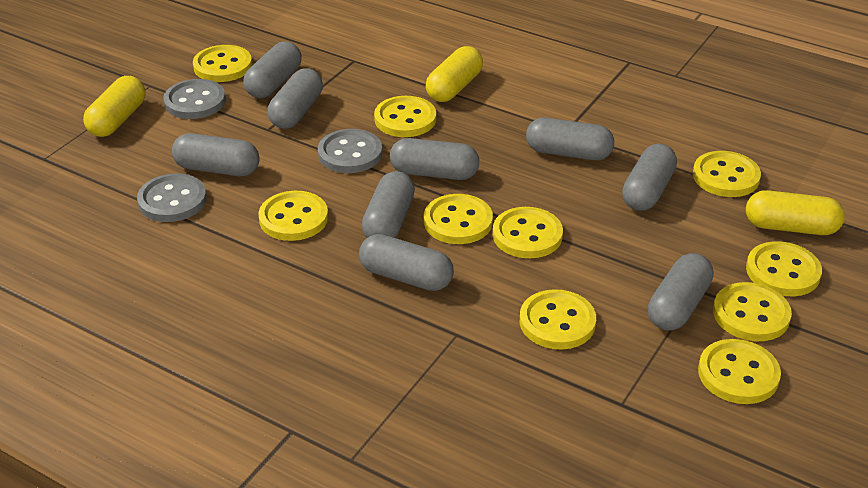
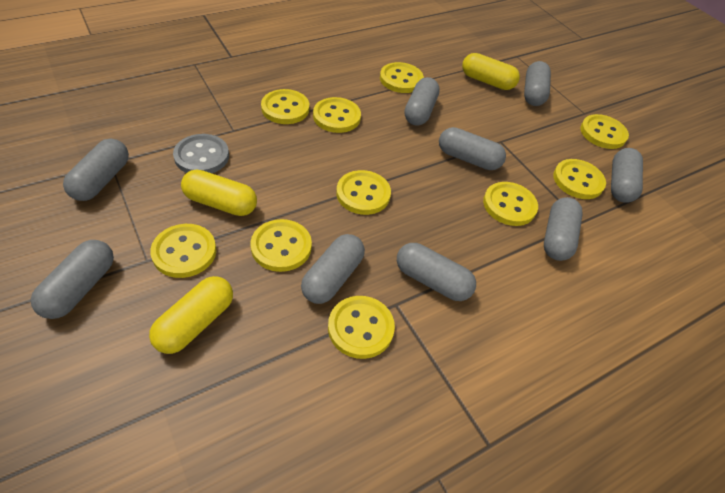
grey button: 3 -> 1

